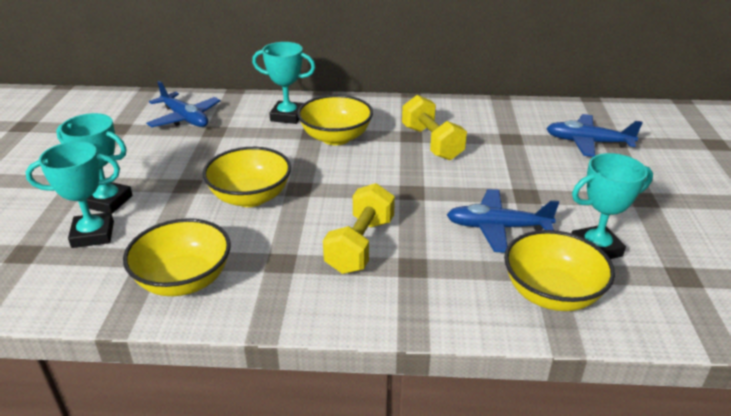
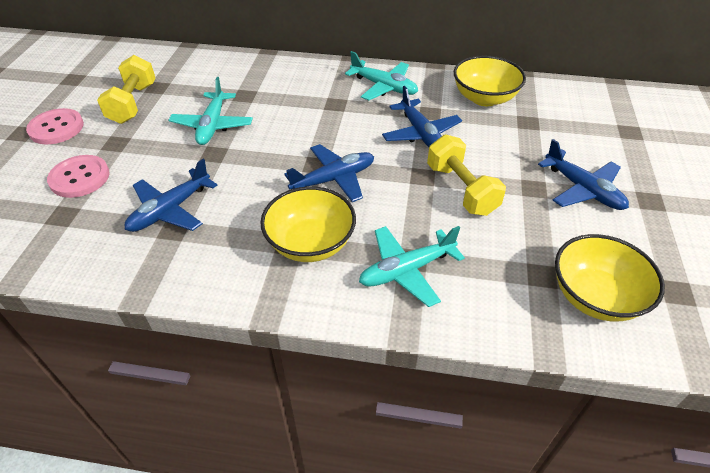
blue plane: 3 -> 4
pink button: 0 -> 2
turquoise plane: 0 -> 3
turquoise trophy: 4 -> 0
yellow bowl: 4 -> 3

